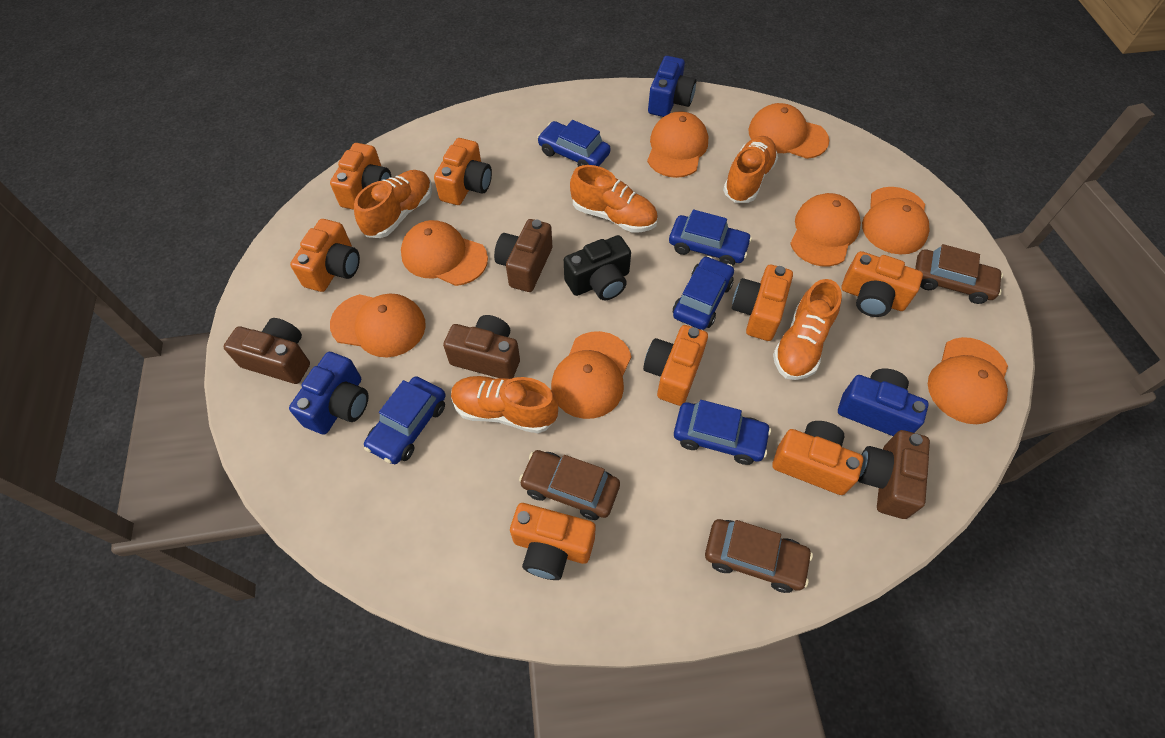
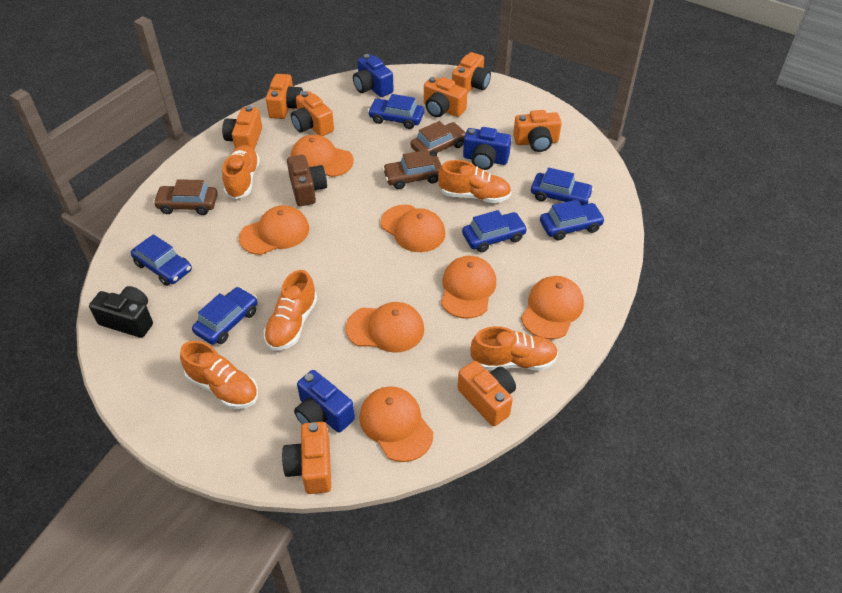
blue car: 5 -> 6
brown camera: 4 -> 1
orange cap: 8 -> 7

